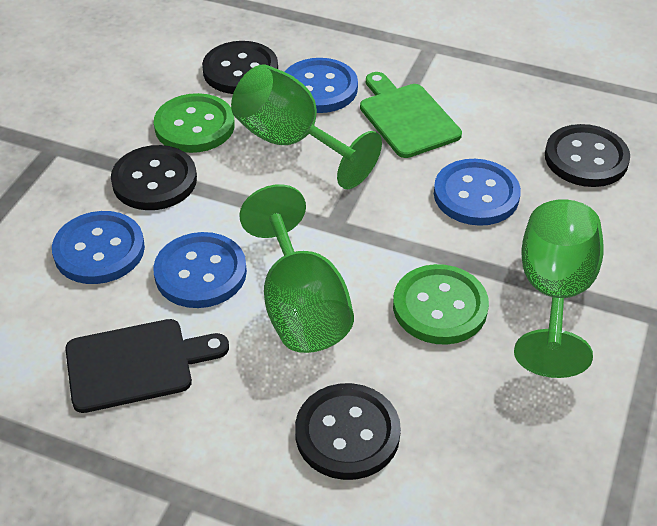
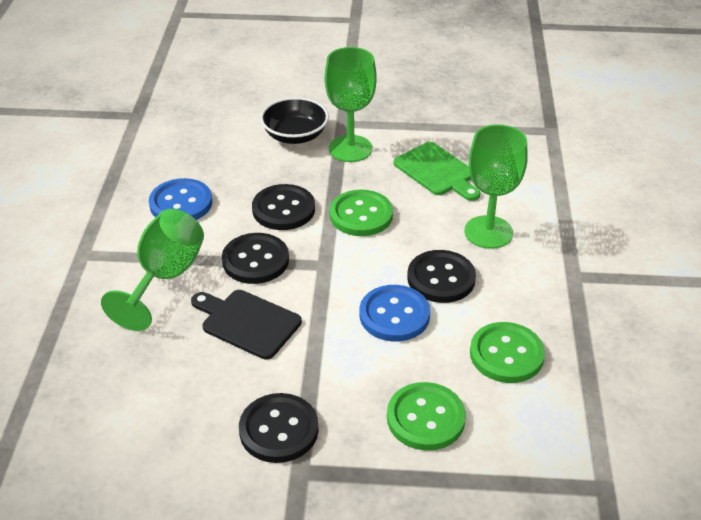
black bowl: 0 -> 1
blue button: 4 -> 2
green button: 2 -> 3

